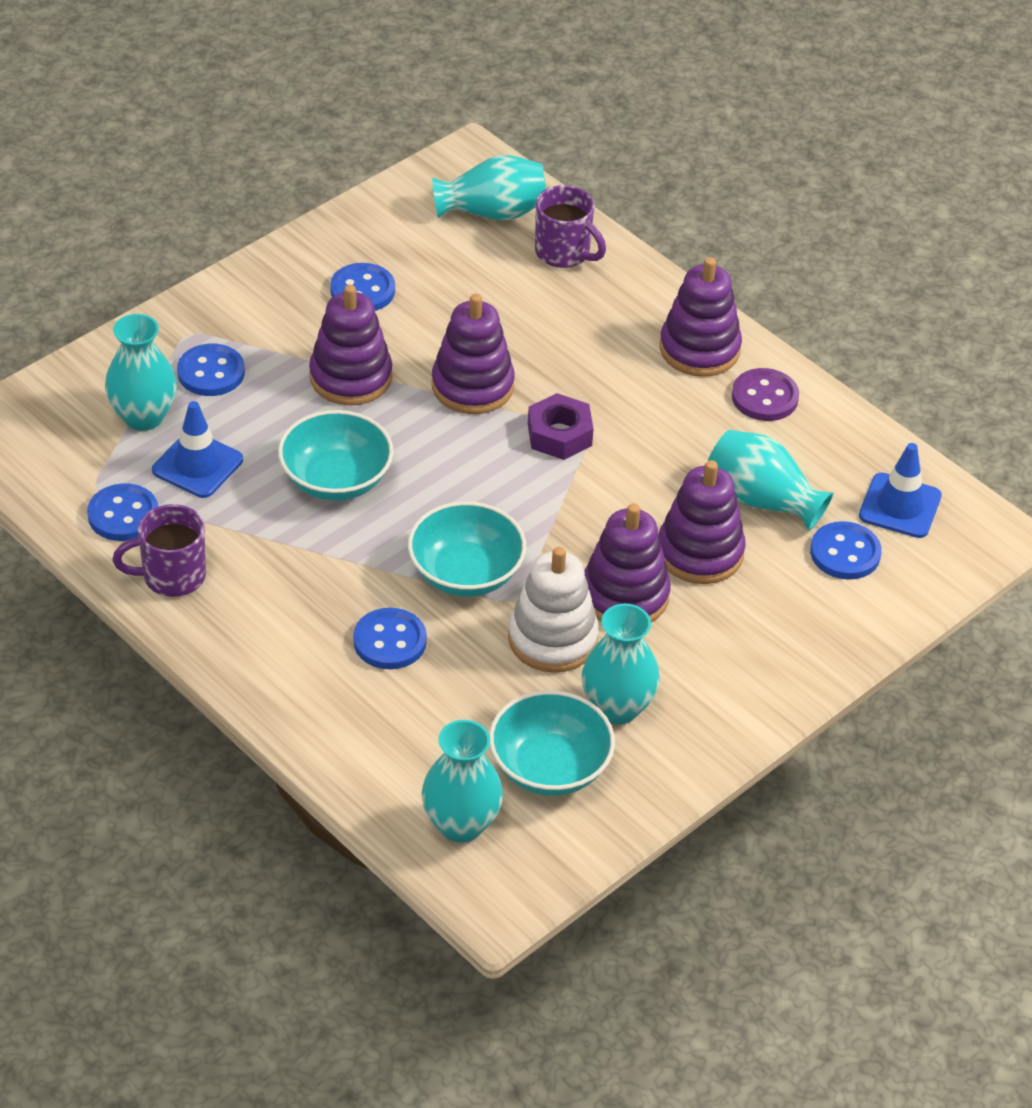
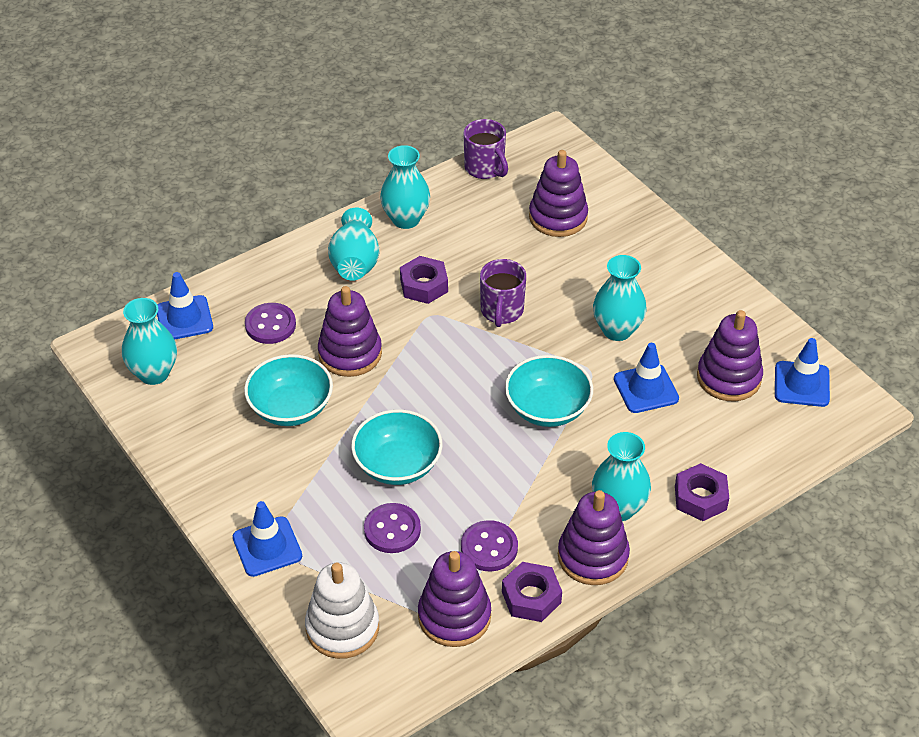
blue button: 5 -> 0
blue traffic cone: 2 -> 4
purple button: 1 -> 3
purple nut: 1 -> 3

